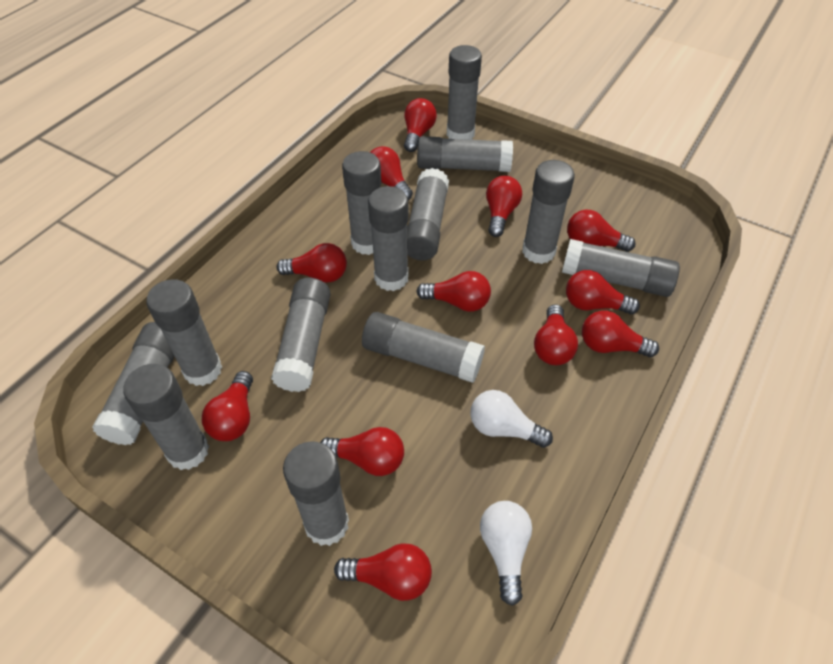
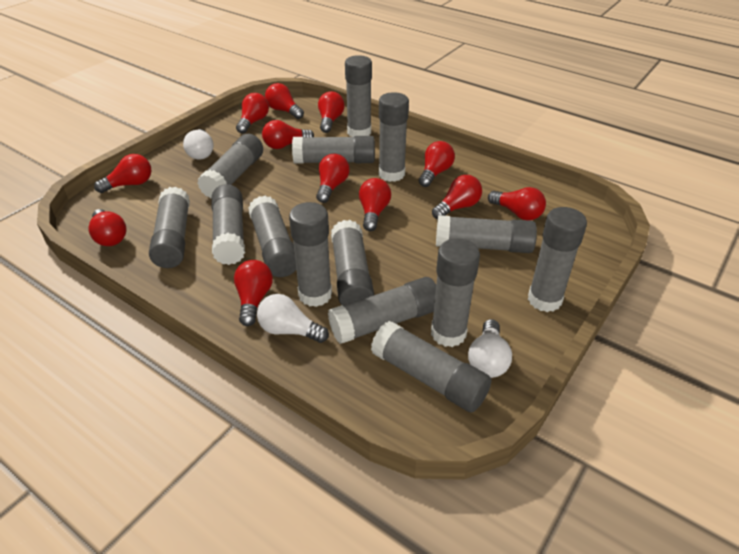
grey glue stick: 13 -> 14
white light bulb: 2 -> 3

